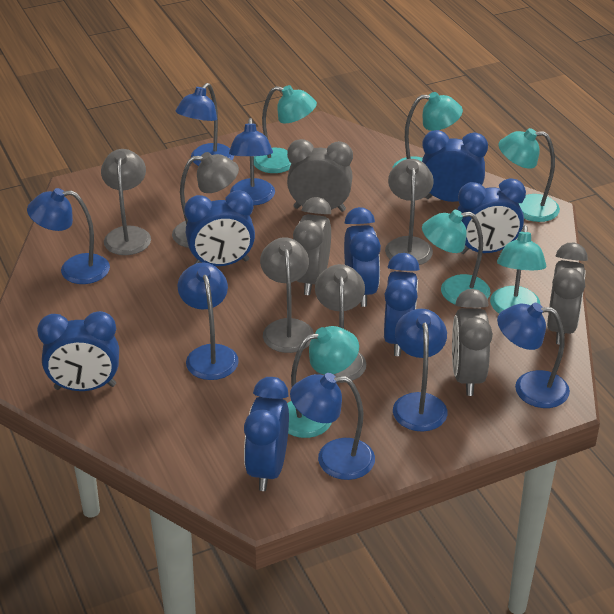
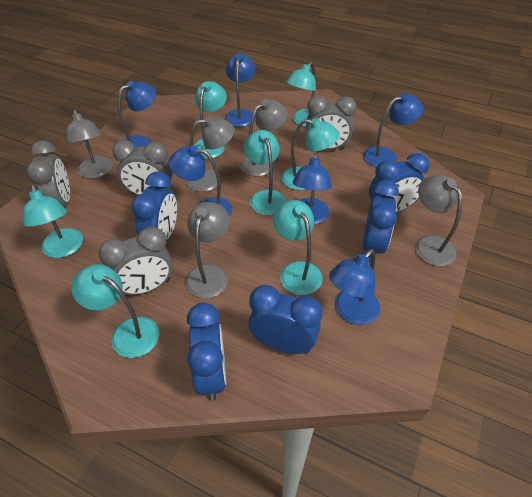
blue clock: 7 -> 5
blue lamp: 7 -> 6
turquoise lamp: 6 -> 7

